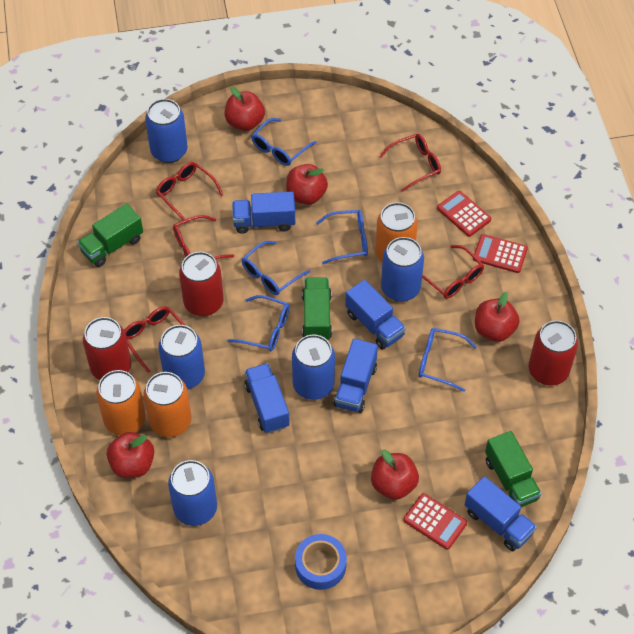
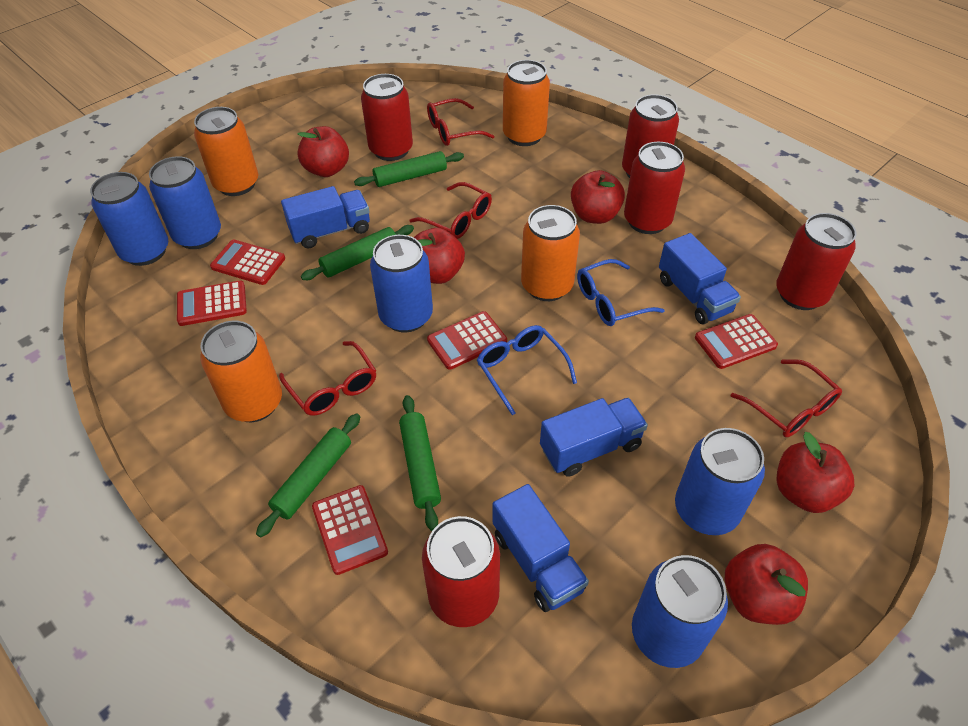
blue glasses: 5 -> 2
blue tape: 1 -> 0
blue truck: 5 -> 4
green rolling pin: 0 -> 4
green truck: 3 -> 0
orange can: 3 -> 4
red calculator: 3 -> 5
red can: 3 -> 5
red glasses: 5 -> 4

